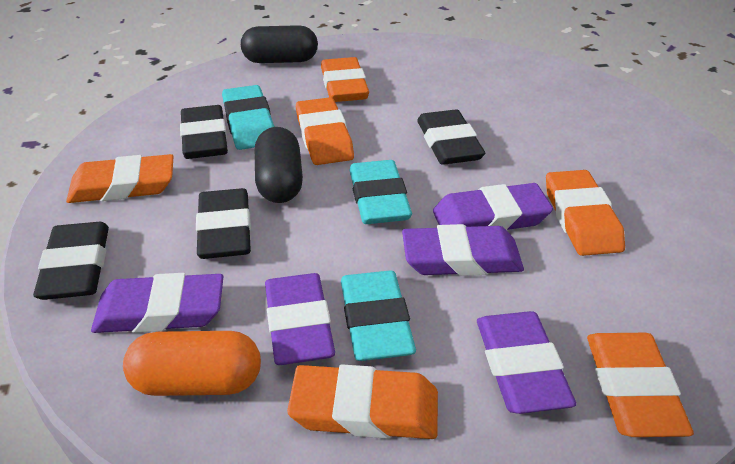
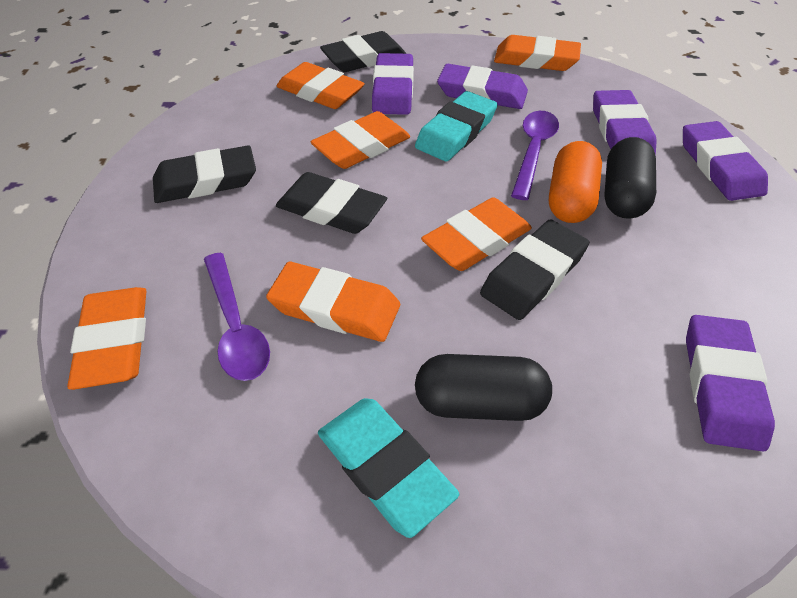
purple spoon: 0 -> 2
turquoise eraser: 3 -> 2

